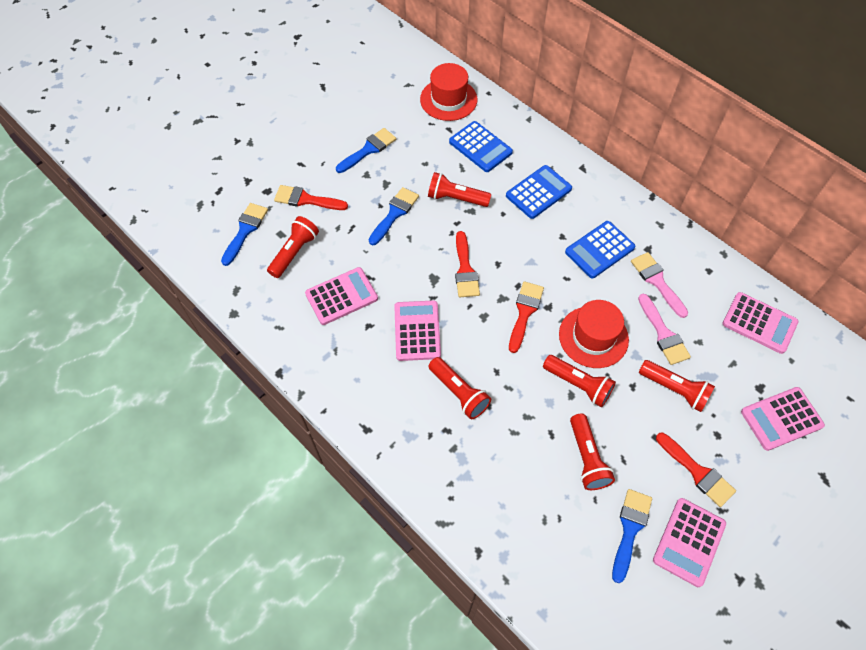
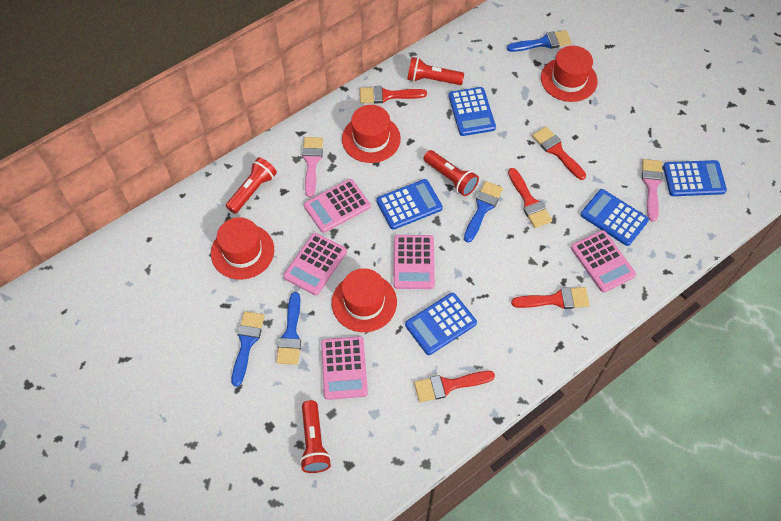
blue calculator: 3 -> 5
red brush: 4 -> 5
red flashlight: 6 -> 4
red hat: 2 -> 4

